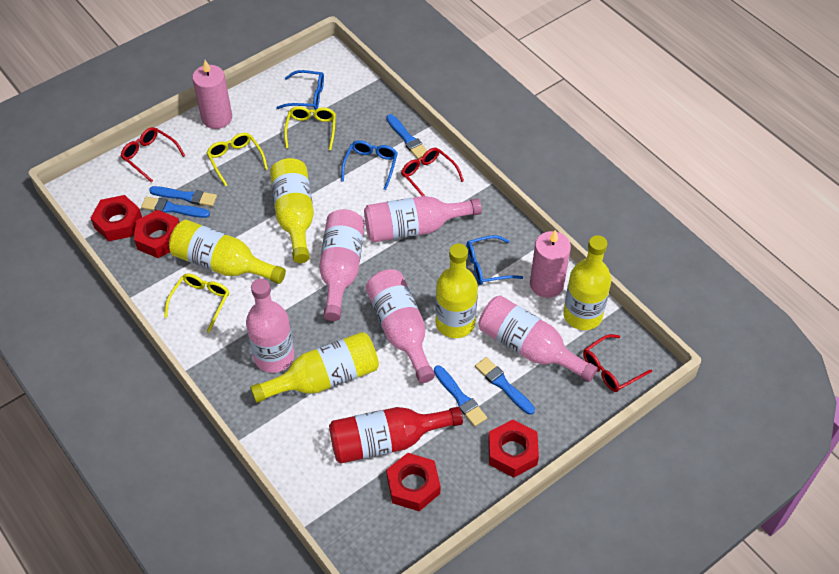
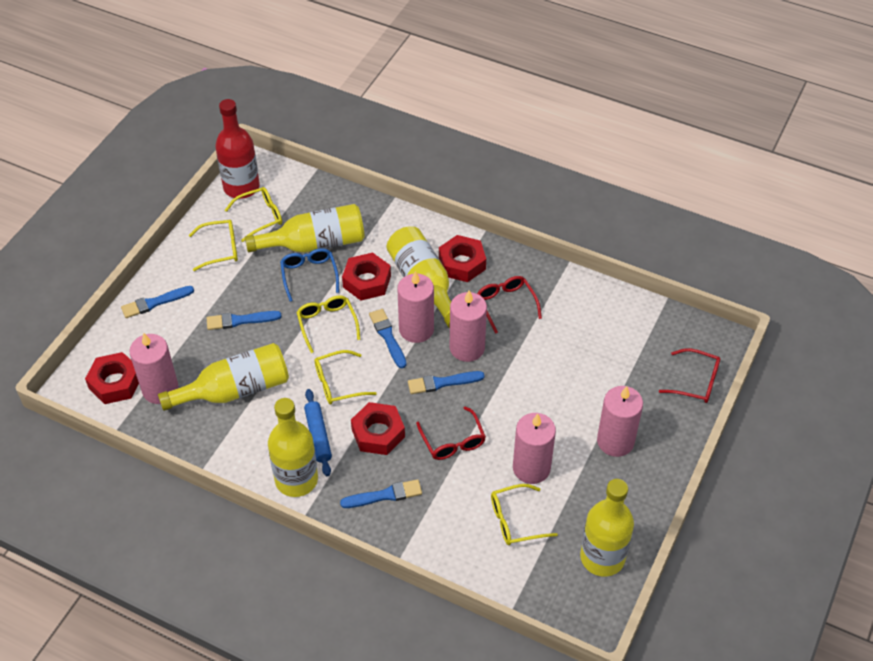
blue glasses: 3 -> 1
blue rolling pin: 0 -> 1
pink bottle: 5 -> 0
pink candle: 2 -> 5
yellow glasses: 3 -> 5

